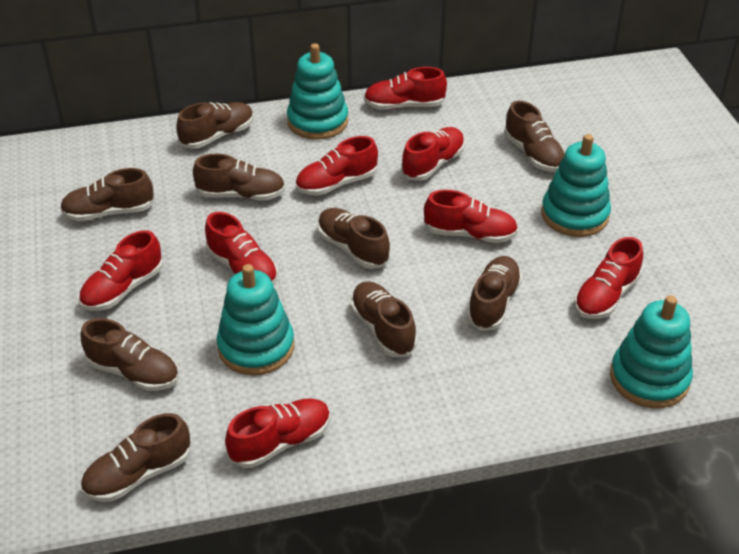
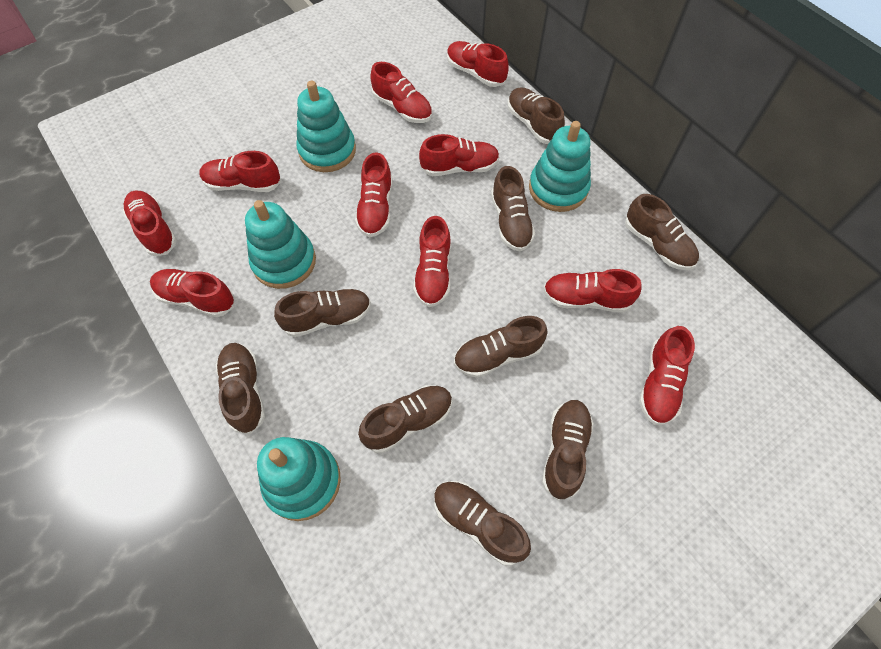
red shoe: 8 -> 10

